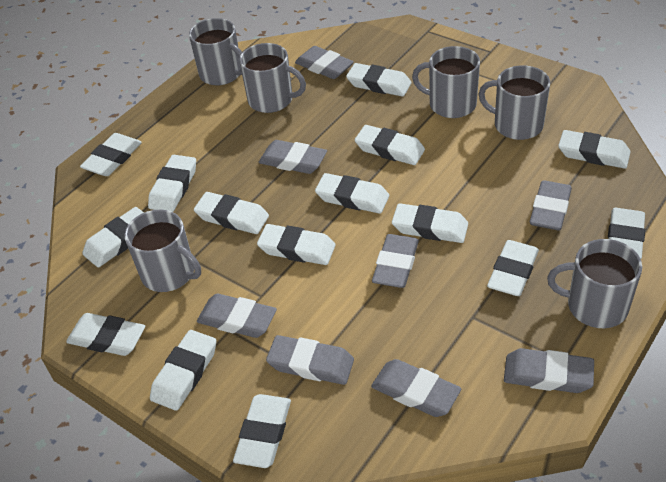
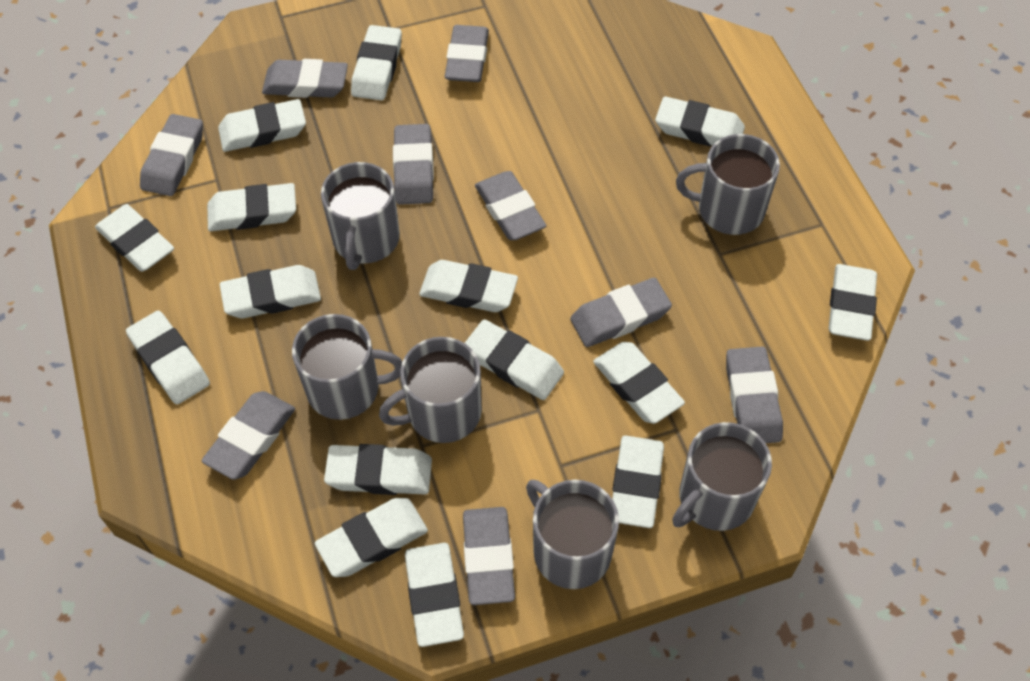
grey eraser: 8 -> 9

